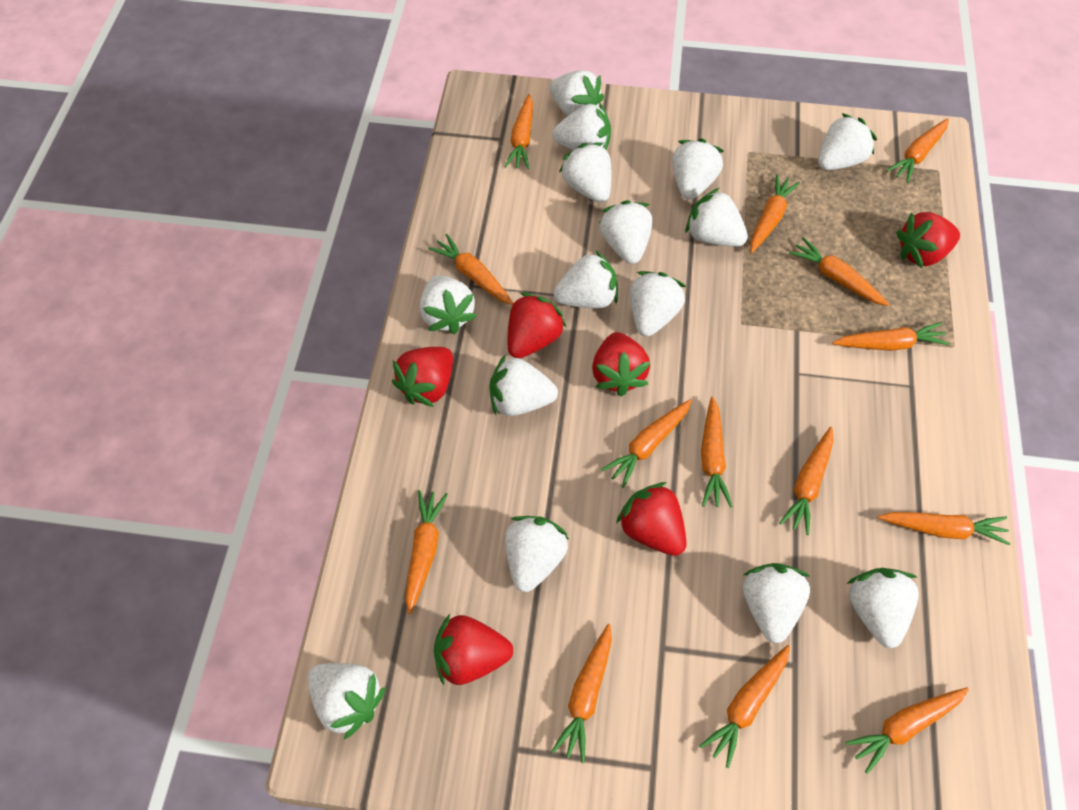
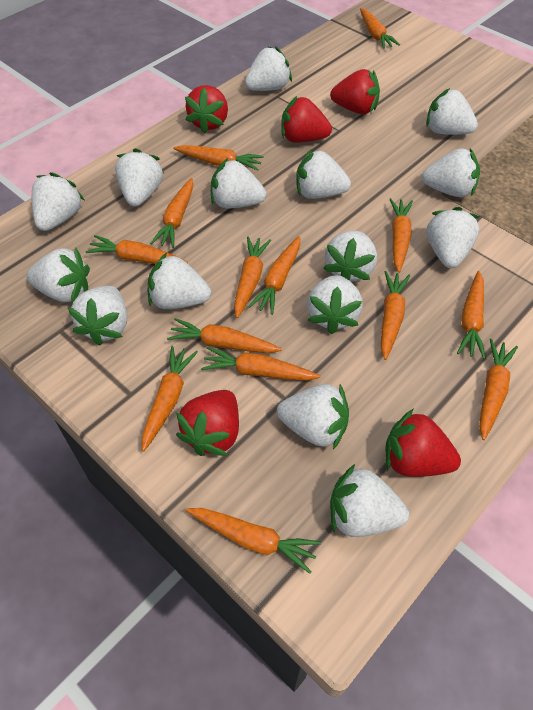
red strawberry: 6 -> 5

